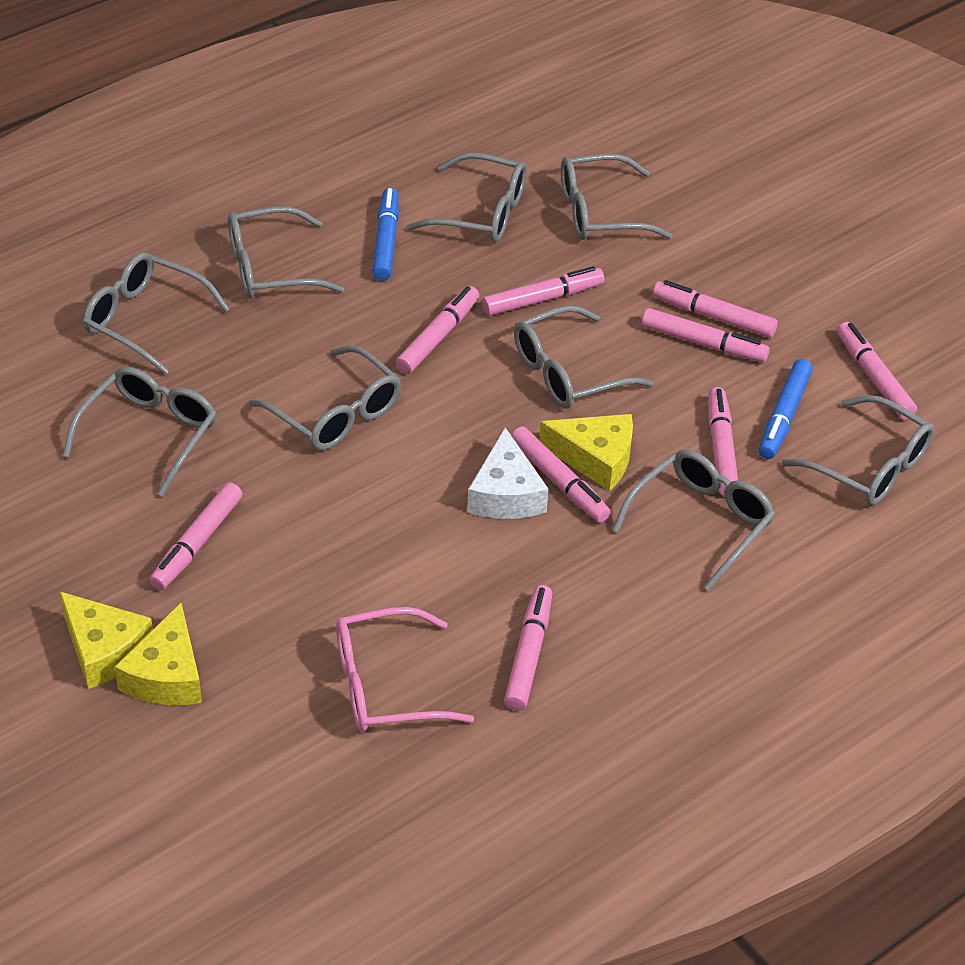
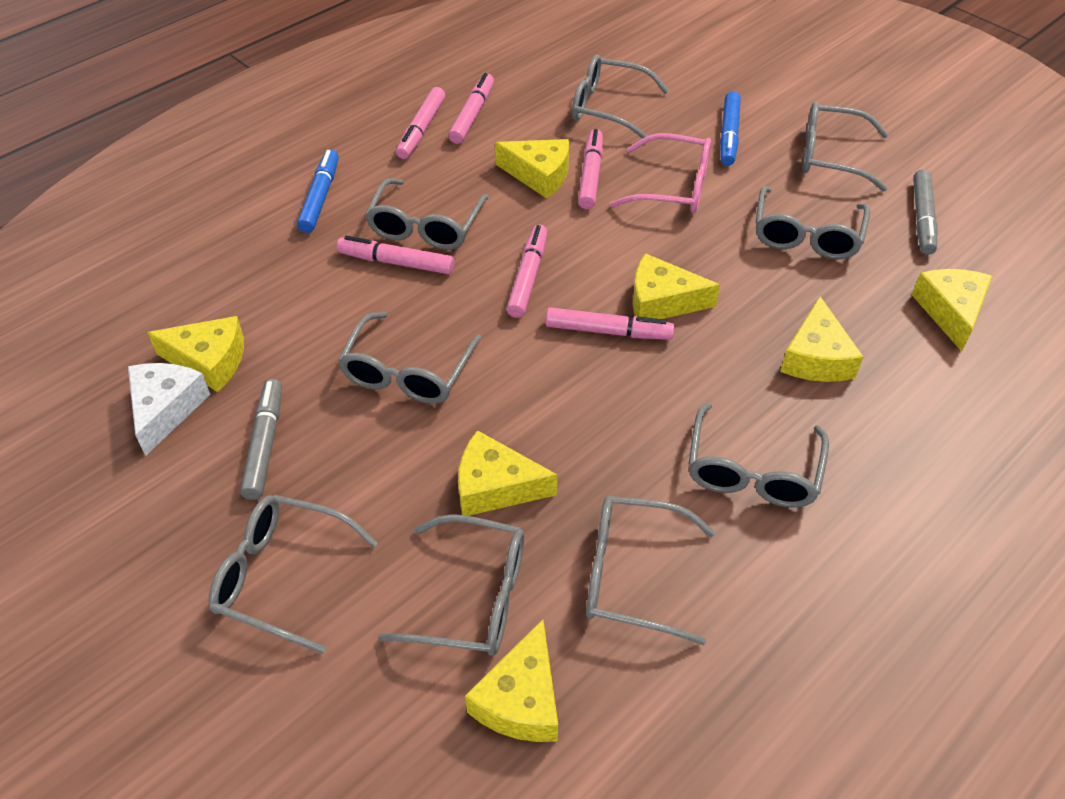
grey marker: 0 -> 2
pink marker: 9 -> 6
yellow cheese: 3 -> 7

